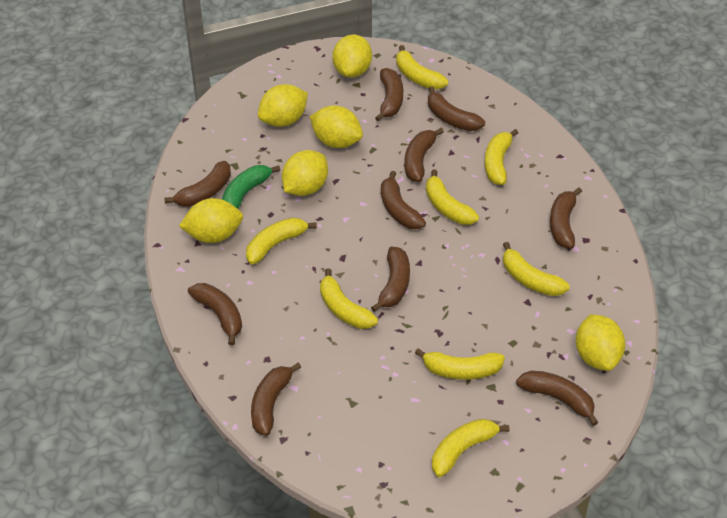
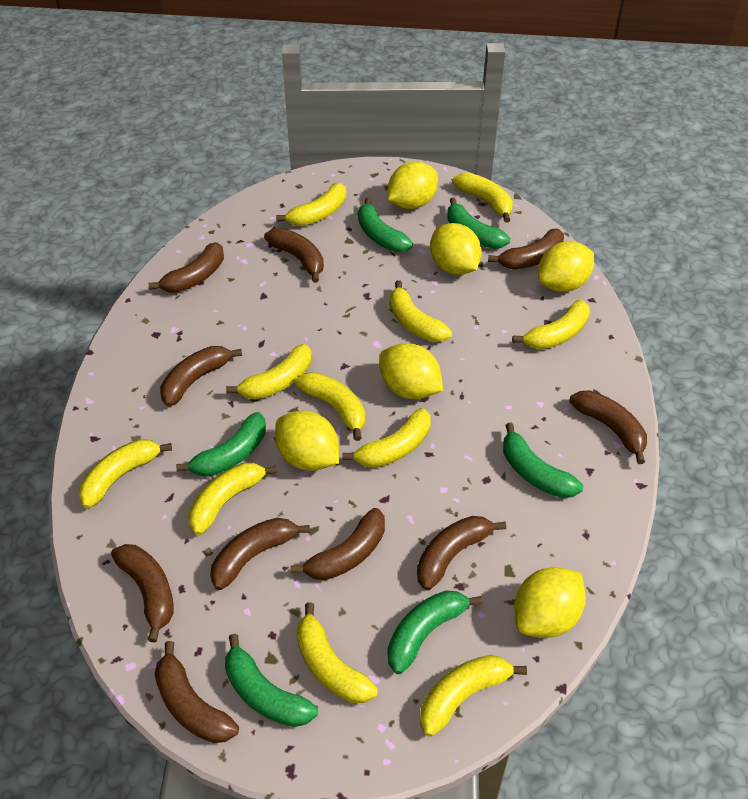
green banana: 1 -> 6
yellow banana: 8 -> 11

